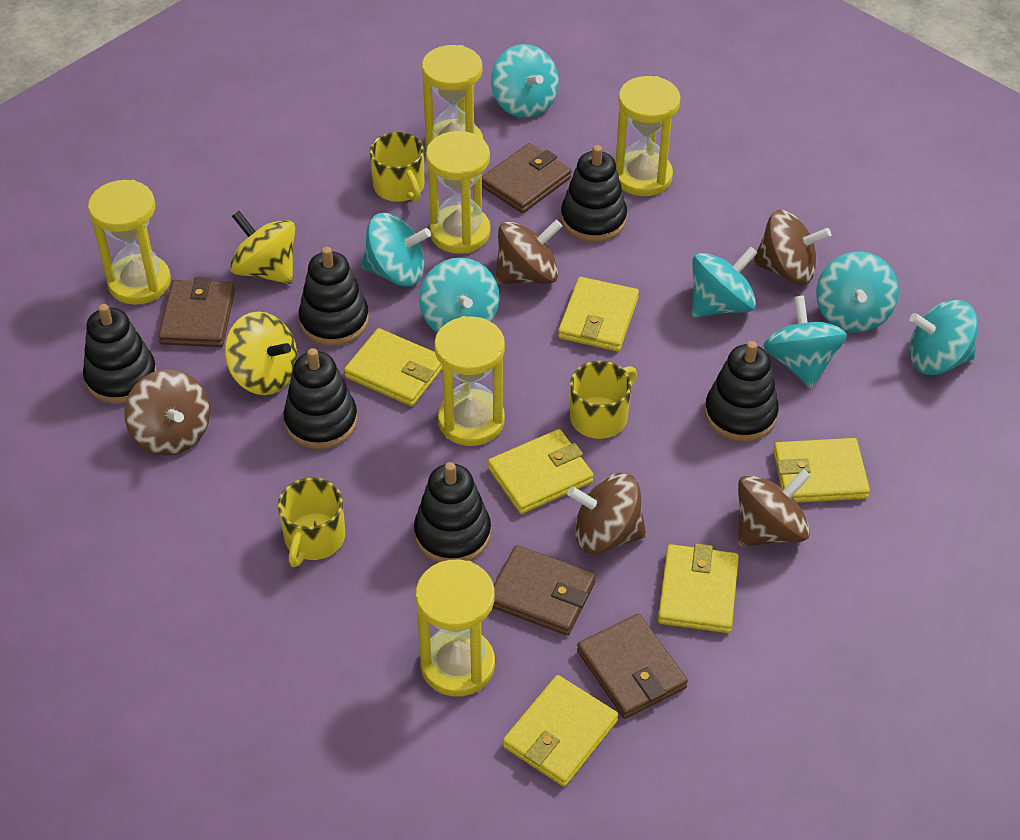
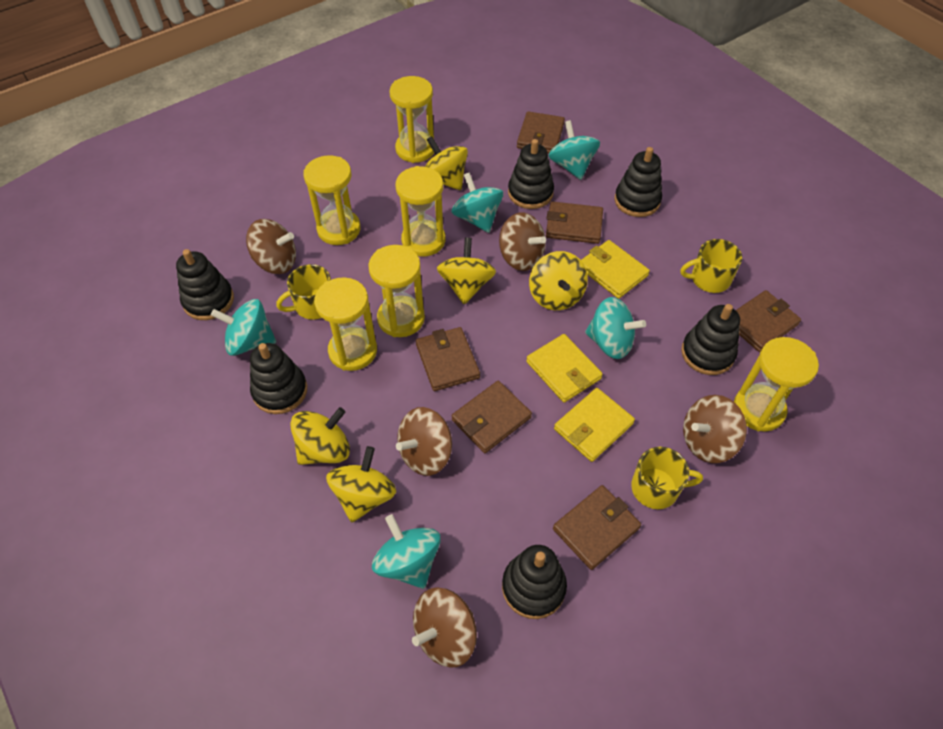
brown wallet: 4 -> 6
turquoise spinning top: 7 -> 5
yellow spinning top: 2 -> 5
yellow wallet: 6 -> 3

